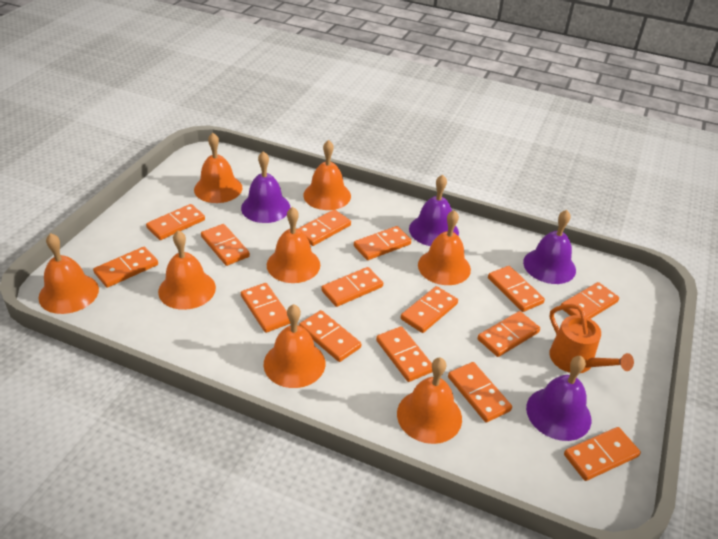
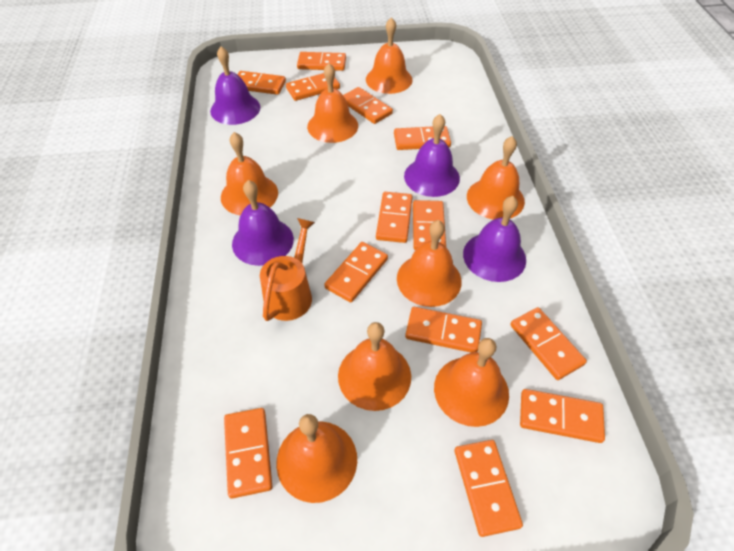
orange domino: 15 -> 13

